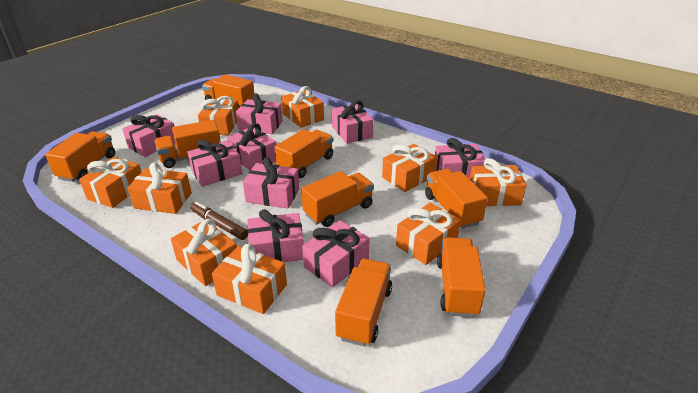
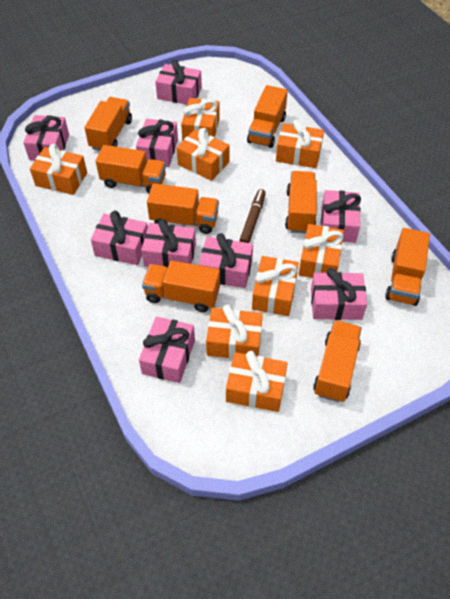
orange gift: 9 -> 8

